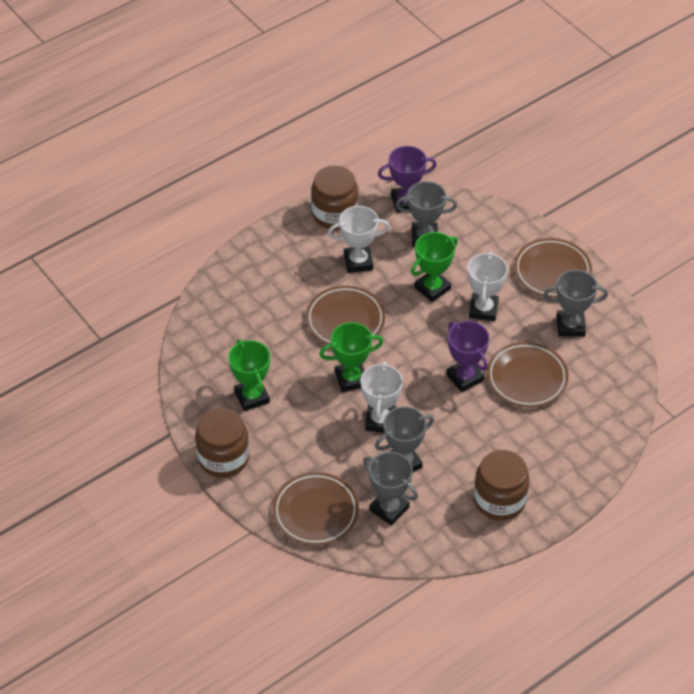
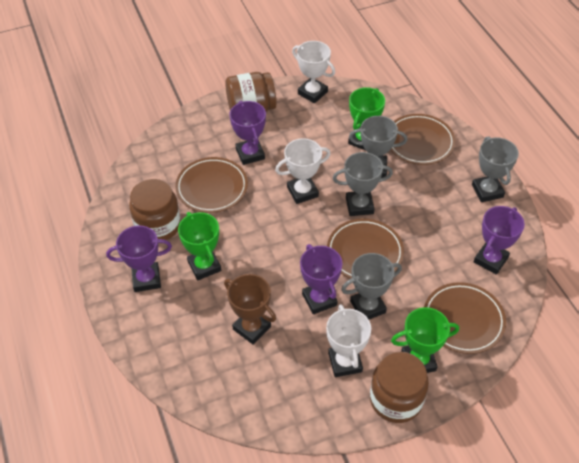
brown trophy: 0 -> 1
purple trophy: 2 -> 4

